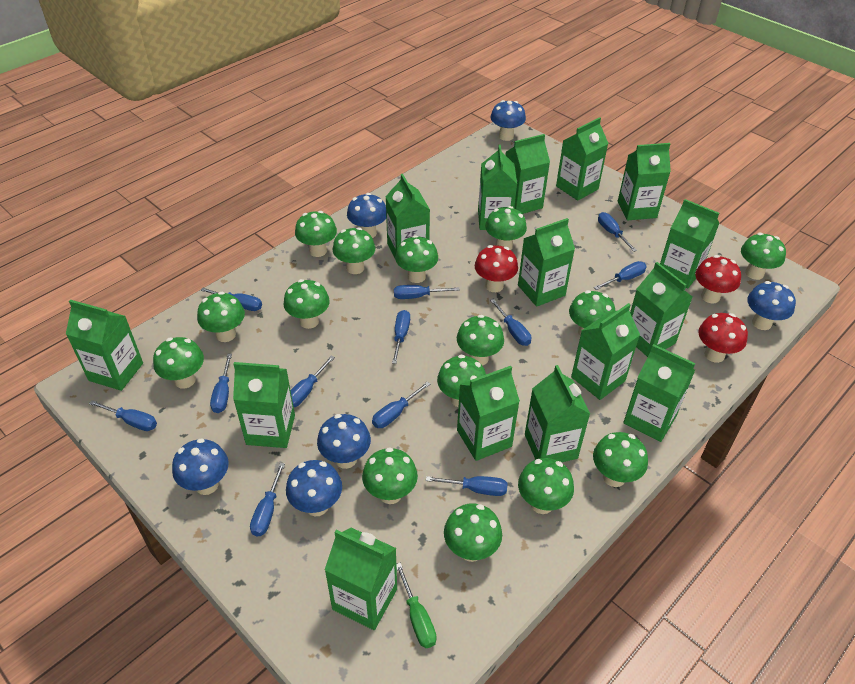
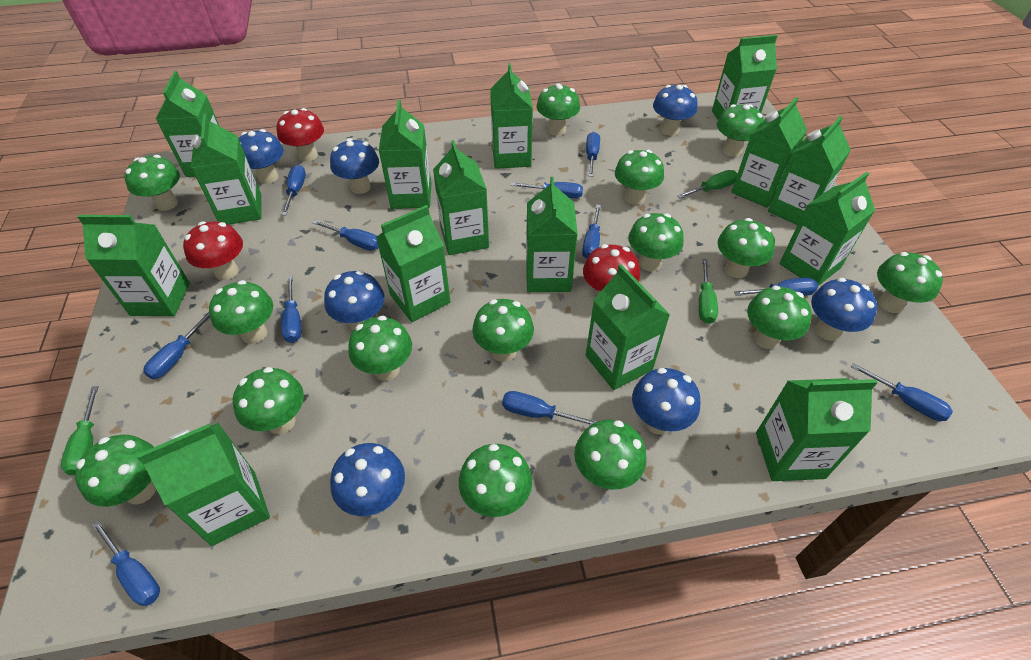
blue mushroom: 6 -> 7
blue screwdriver: 12 -> 11
green screwdriver: 1 -> 3

